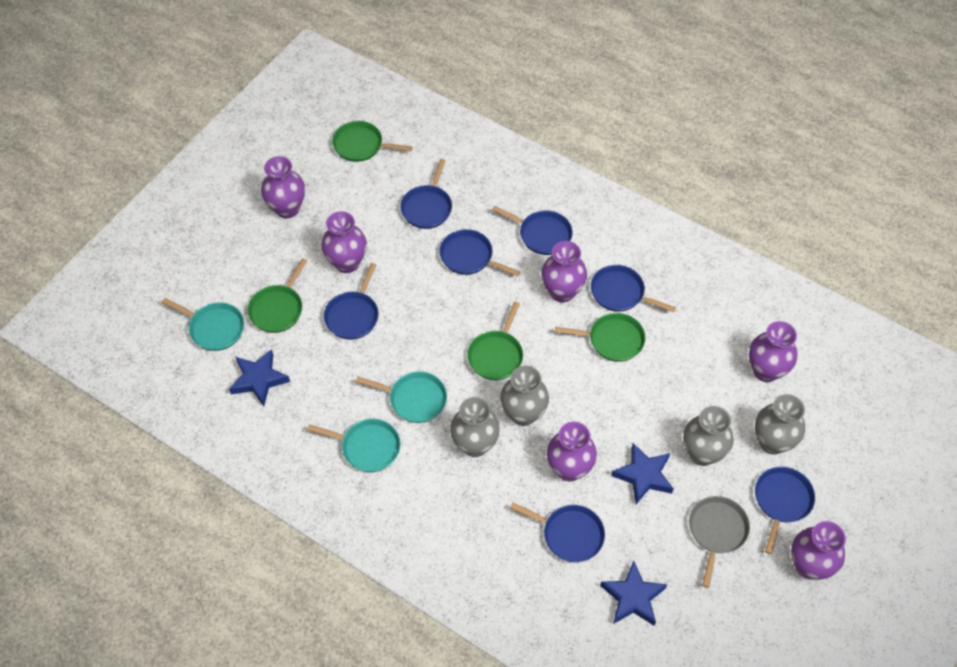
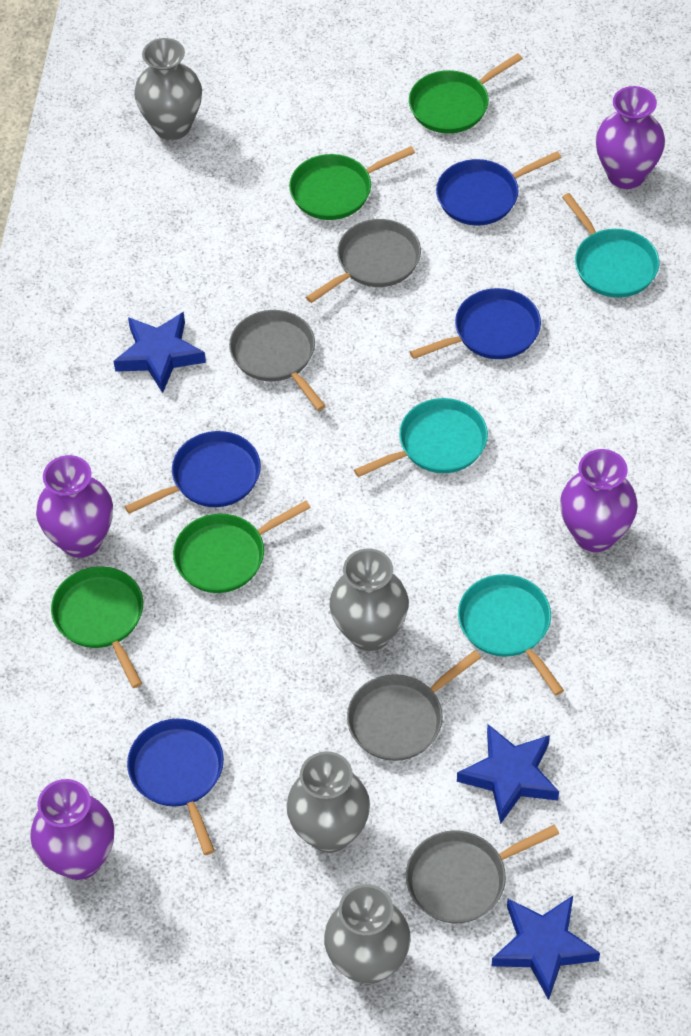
blue pan: 7 -> 4
grey pan: 1 -> 4
purple vase: 6 -> 4

